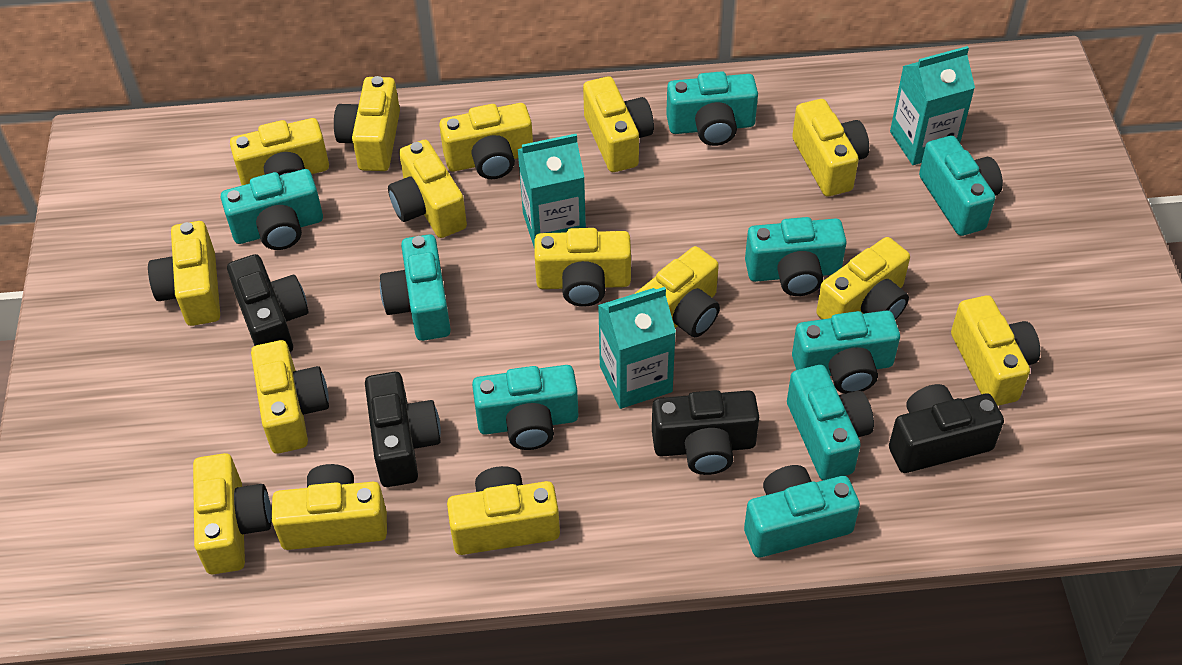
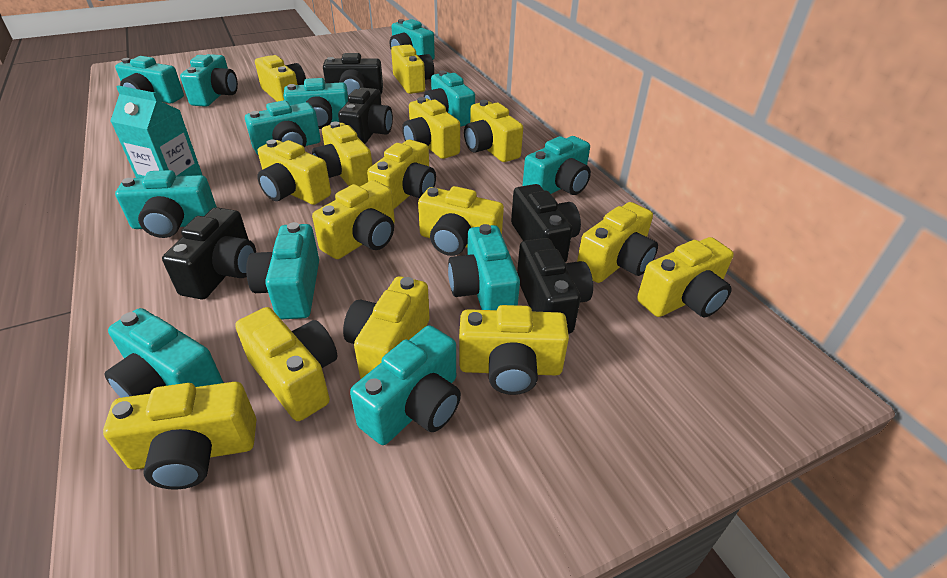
black camera: 4 -> 5
turquoise camera: 9 -> 12
turquoise carton: 3 -> 1

